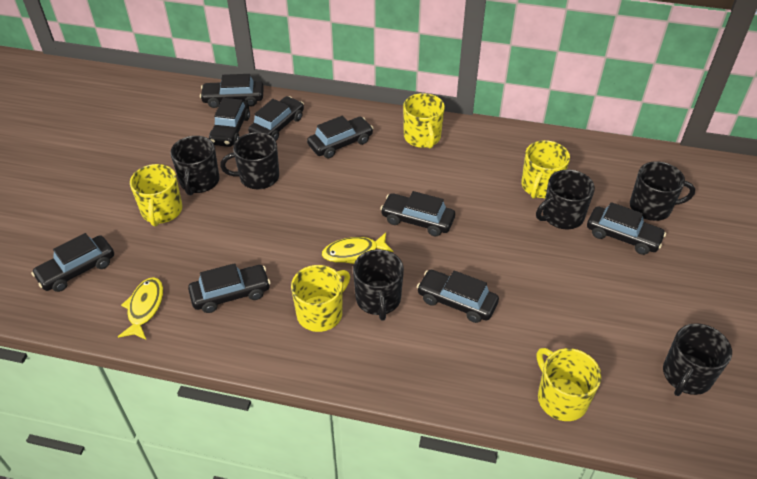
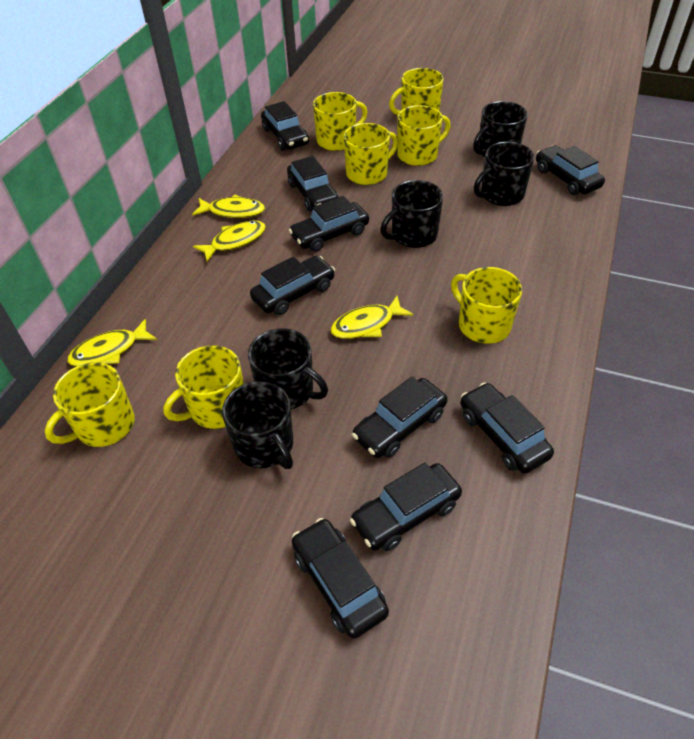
black mug: 6 -> 5
yellow fish: 2 -> 4
yellow mug: 5 -> 7

